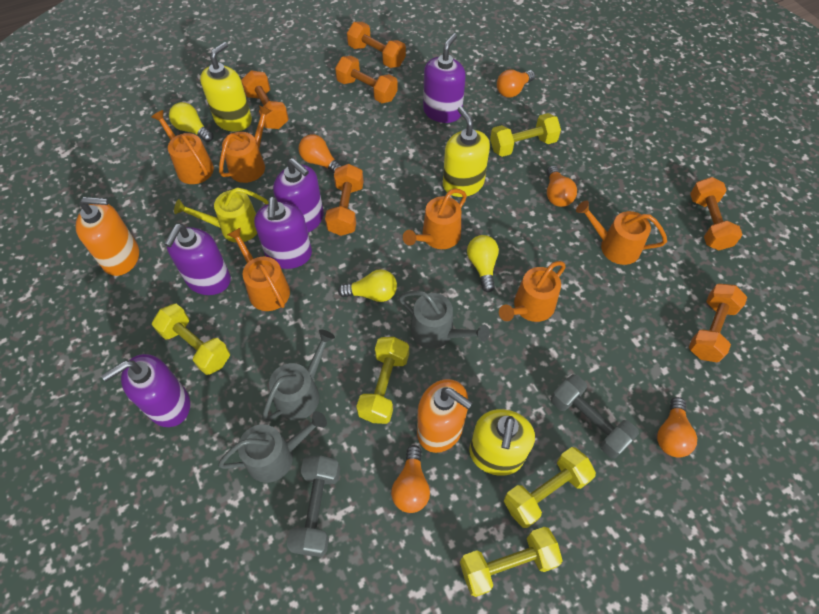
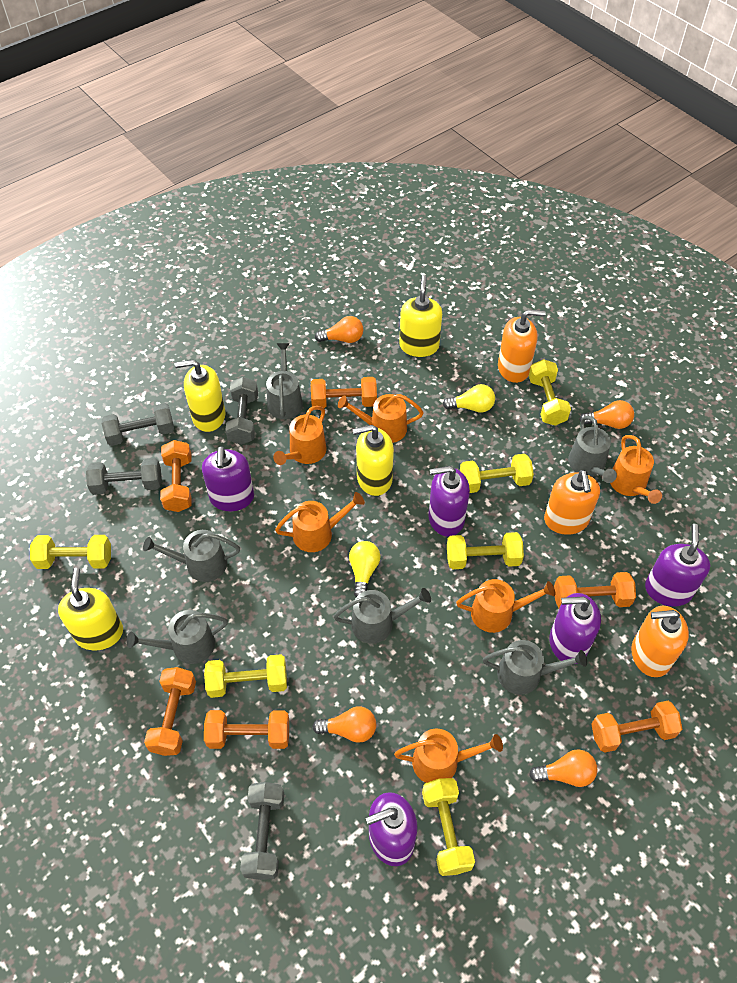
grey dumbbell: 2 -> 4
grey watering can: 3 -> 6
orange light bulb: 5 -> 4
orange soap dispenser: 2 -> 3
yellow dumbbell: 5 -> 6
yellow light bulb: 3 -> 2
yellow soap dispenser: 3 -> 4
yellow watering can: 1 -> 0

